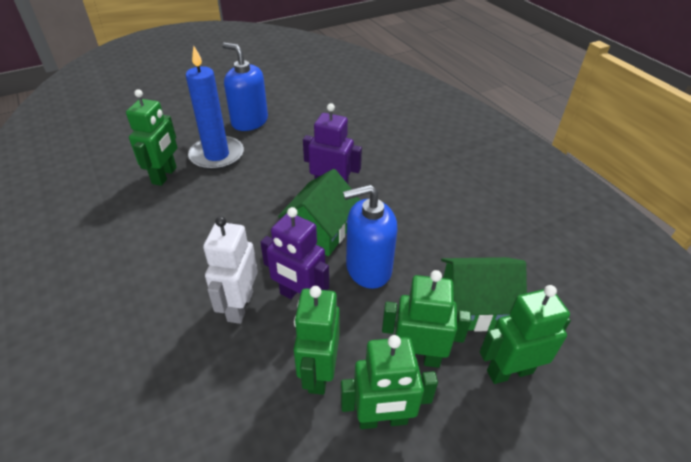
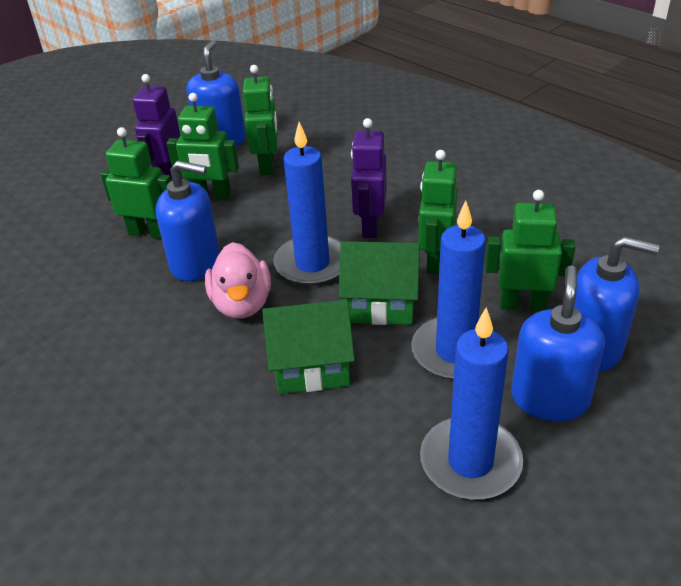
blue candle: 1 -> 3
blue soap dispenser: 2 -> 4
pink duck: 0 -> 1
white robot: 1 -> 0

